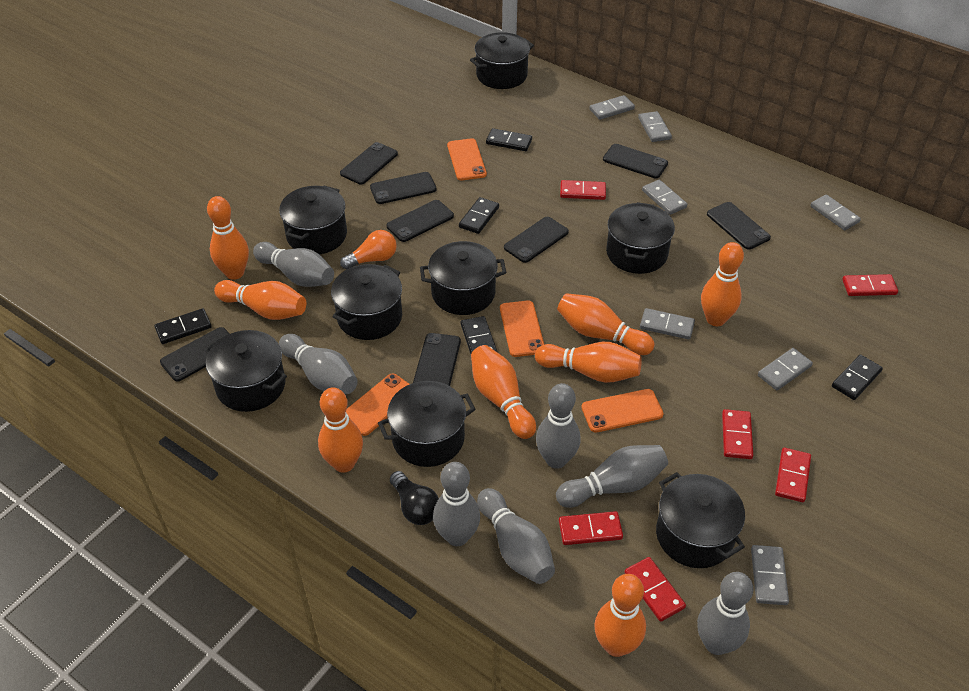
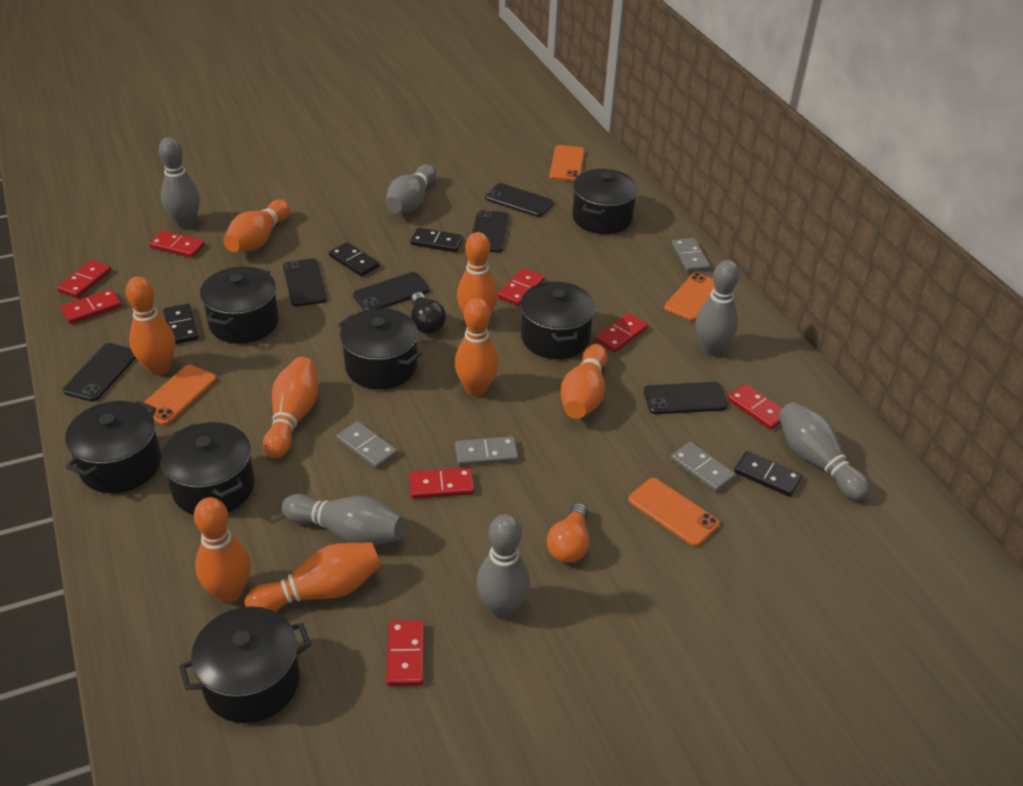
black domino: 5 -> 4
black phone: 8 -> 6
black pot: 8 -> 7
grey bowling pin: 7 -> 6
grey domino: 7 -> 4
red domino: 6 -> 8

